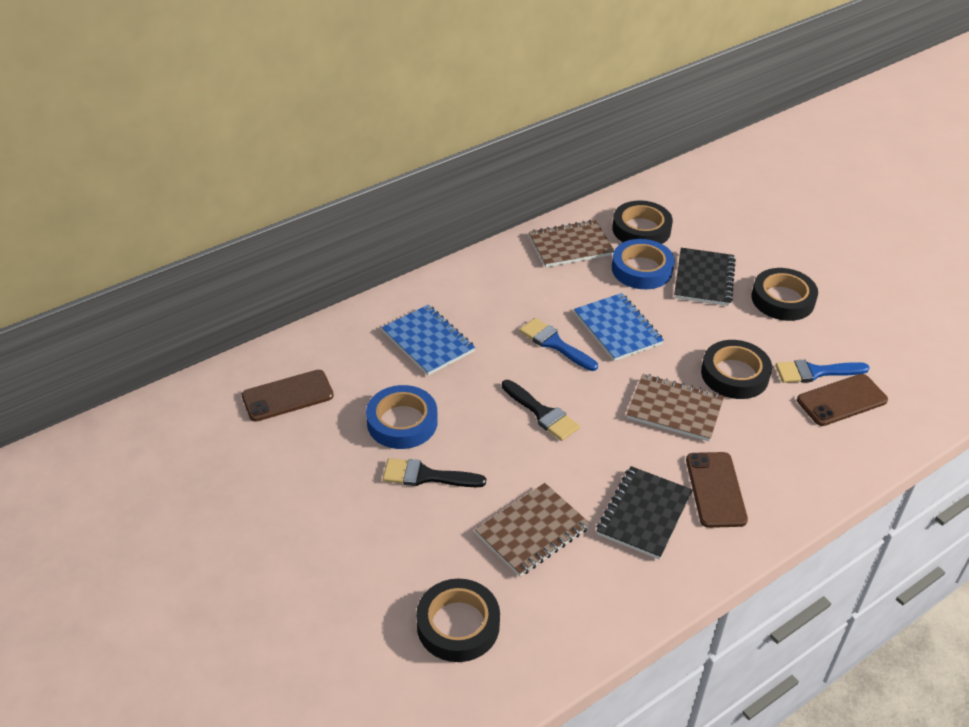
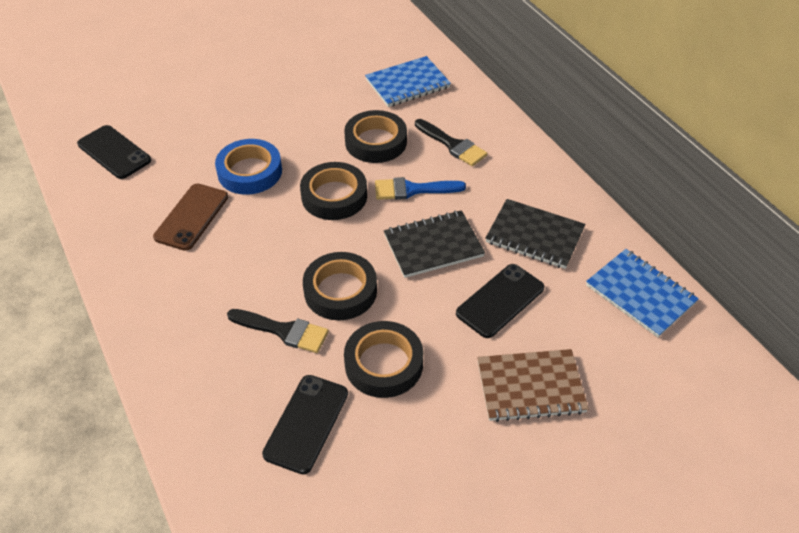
black phone: 0 -> 3
blue brush: 2 -> 1
blue tape: 2 -> 1
brown notebook: 3 -> 1
brown phone: 3 -> 1

